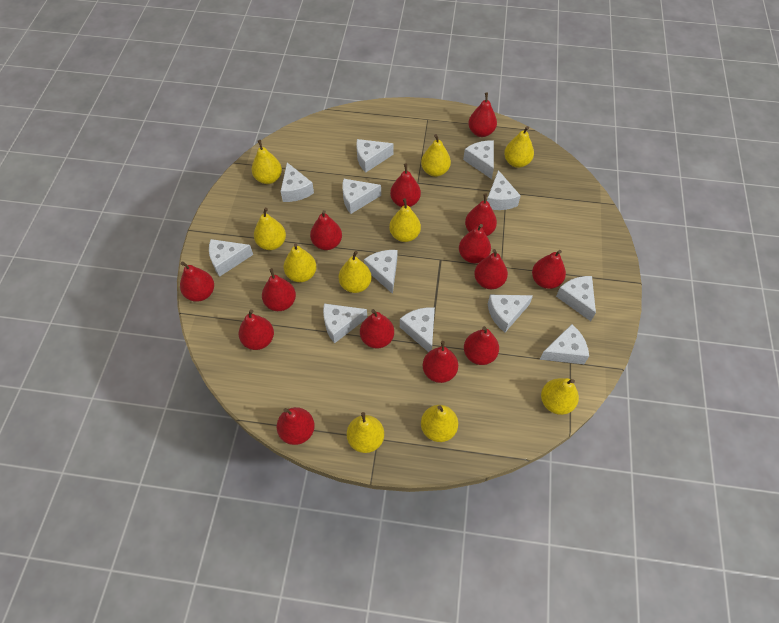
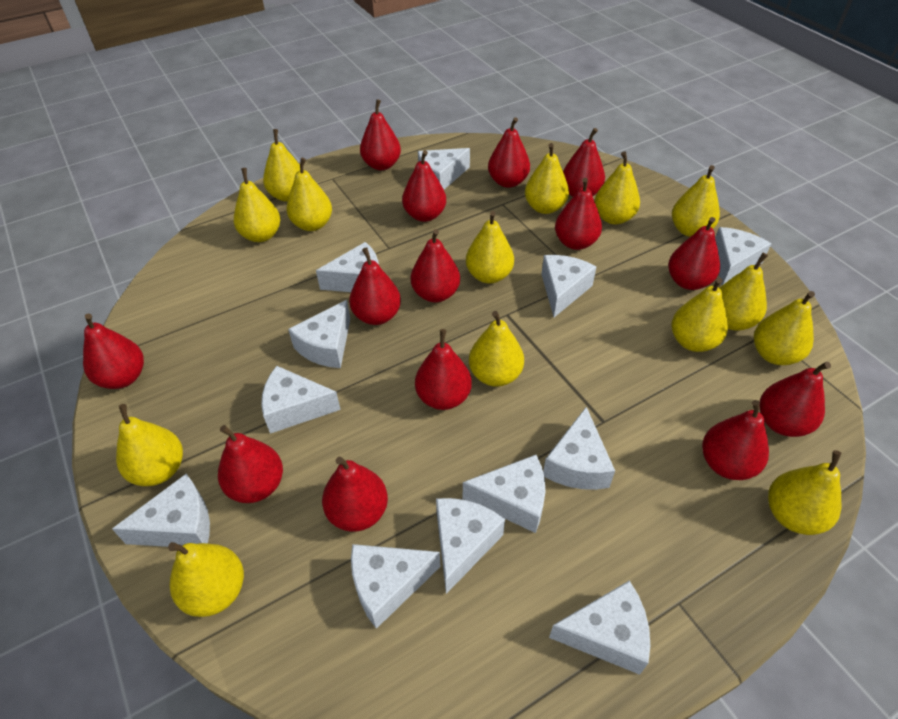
yellow pear: 10 -> 14

